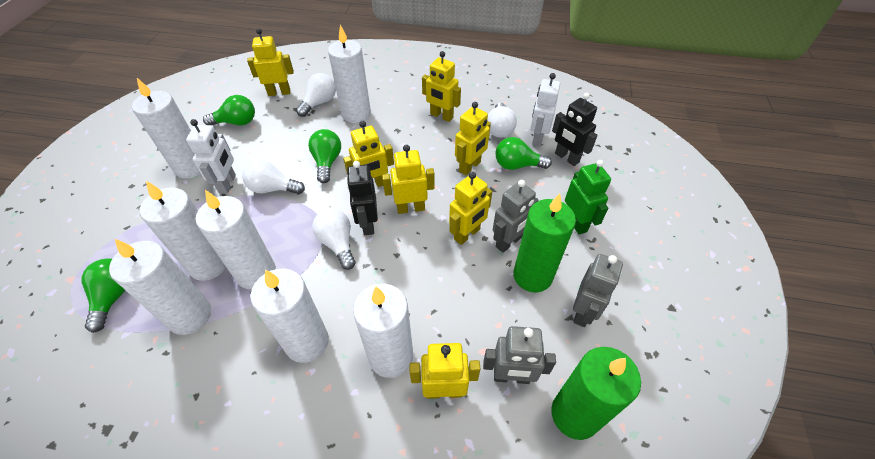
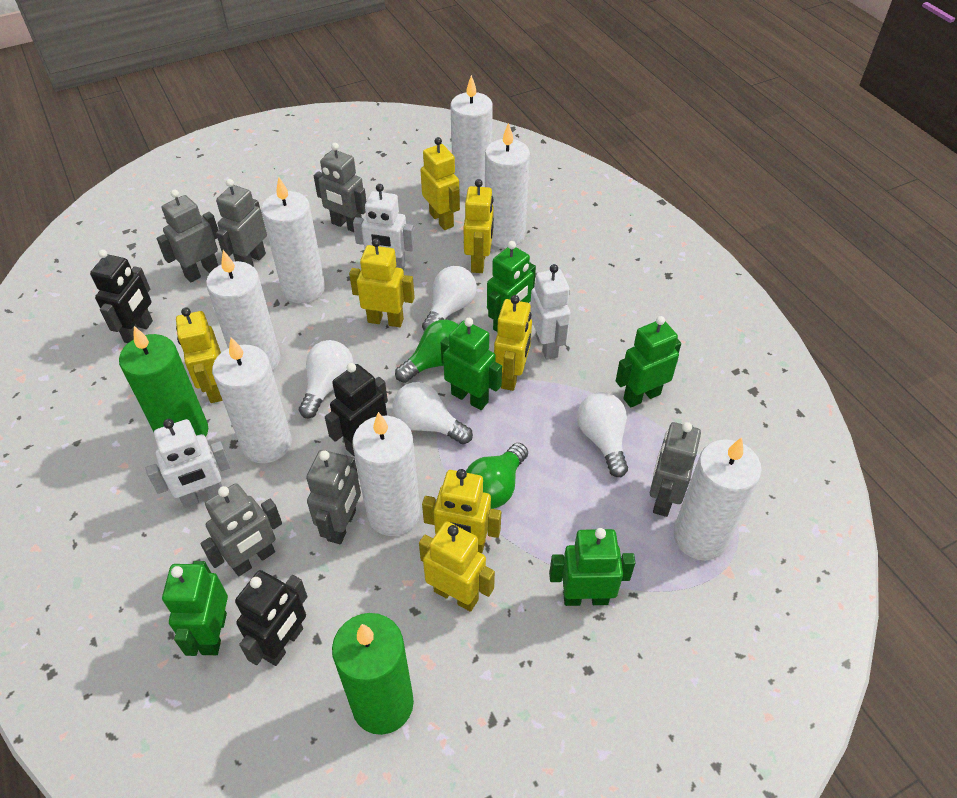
black robot: 2 -> 3
green light bulb: 4 -> 2
green robot: 1 -> 5
grey robot: 3 -> 6
white robot: 2 -> 3

